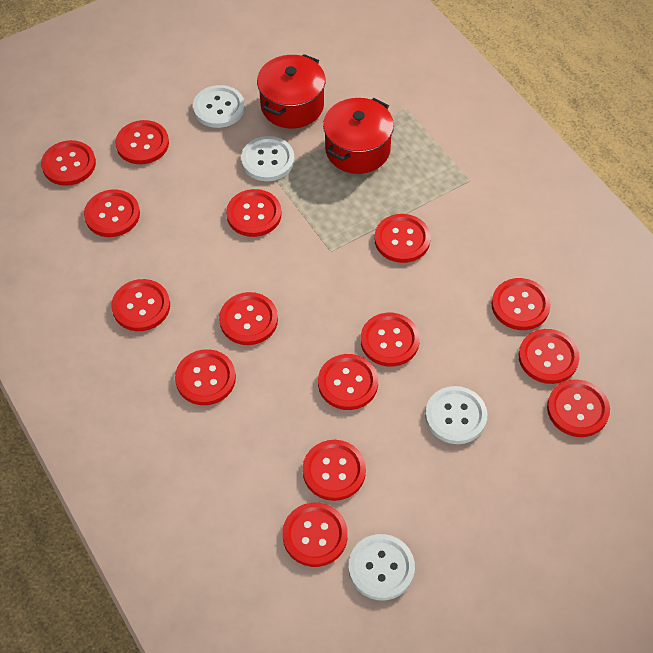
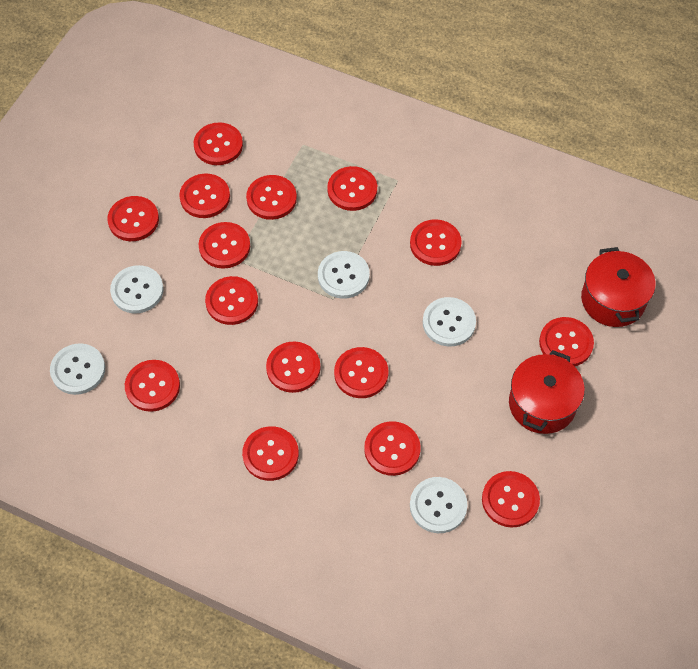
white button: 4 -> 5

